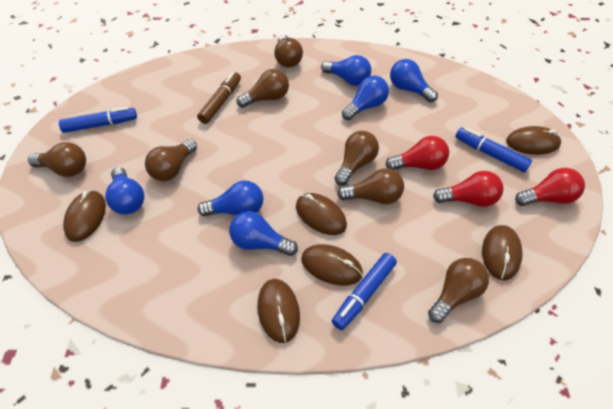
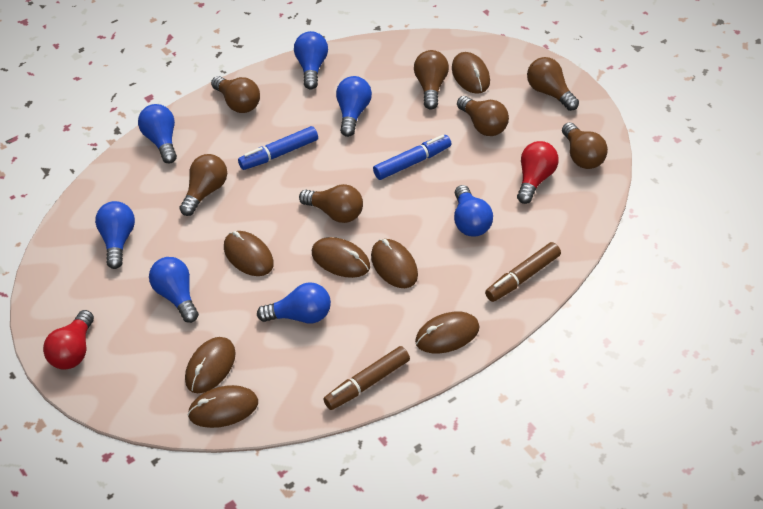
blue light bulb: 6 -> 7
blue marker: 3 -> 2
brown marker: 1 -> 2
brown mouse: 6 -> 7
red light bulb: 3 -> 2

